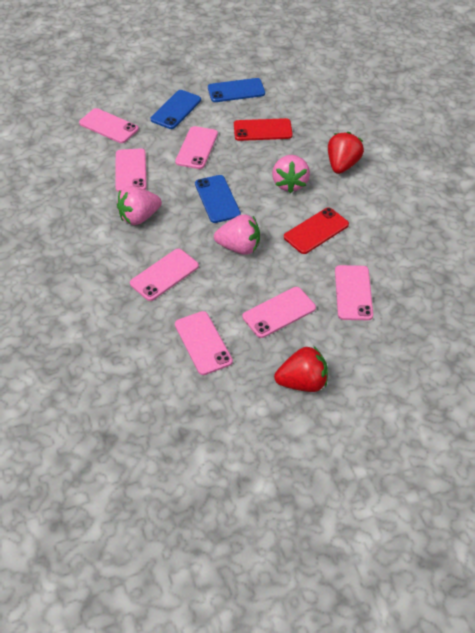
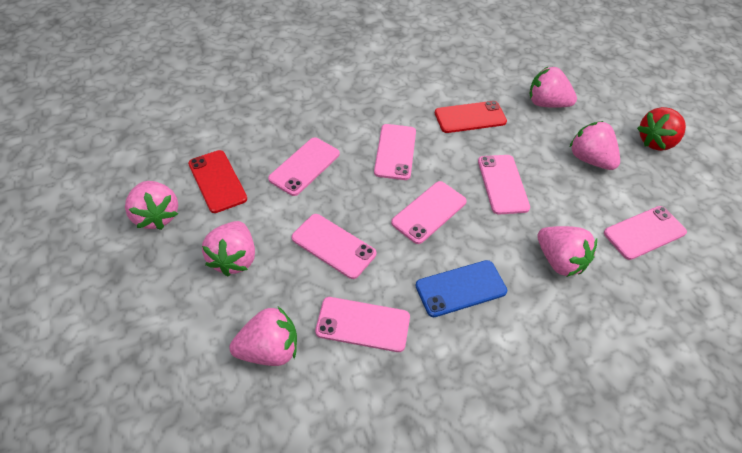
blue phone: 3 -> 1
pink strawberry: 3 -> 6
red strawberry: 2 -> 1

